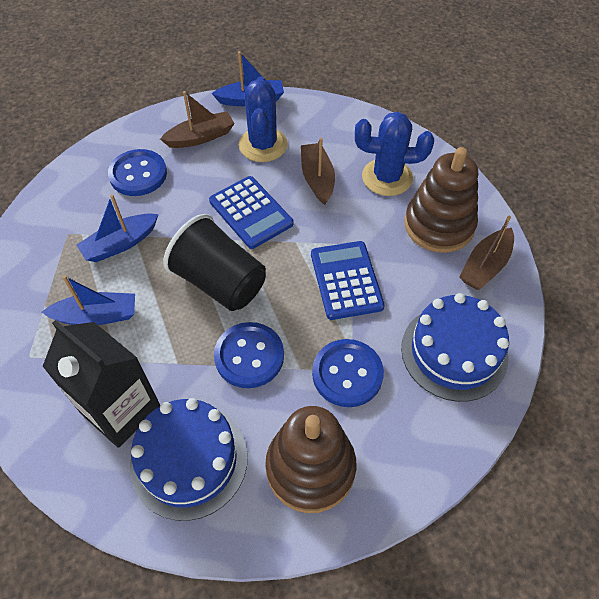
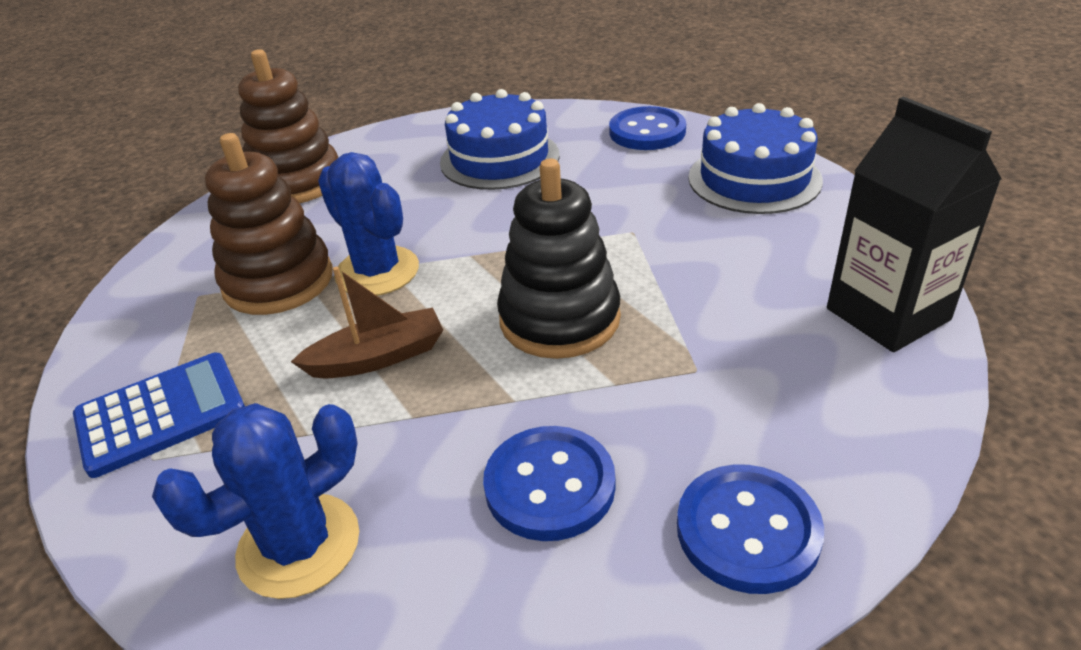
black cup: 1 -> 0
black stacking toy: 0 -> 1
blue boat: 3 -> 0
blue calculator: 2 -> 1
brown boat: 3 -> 1

